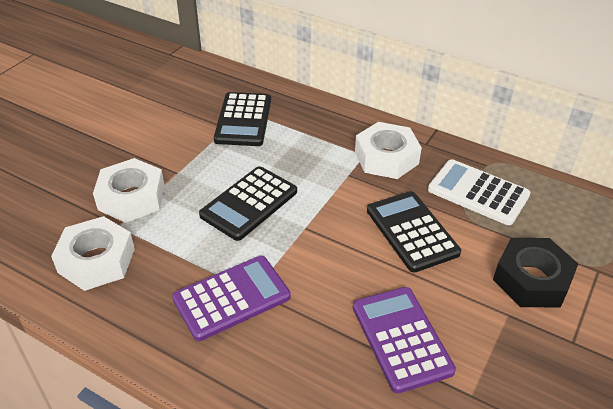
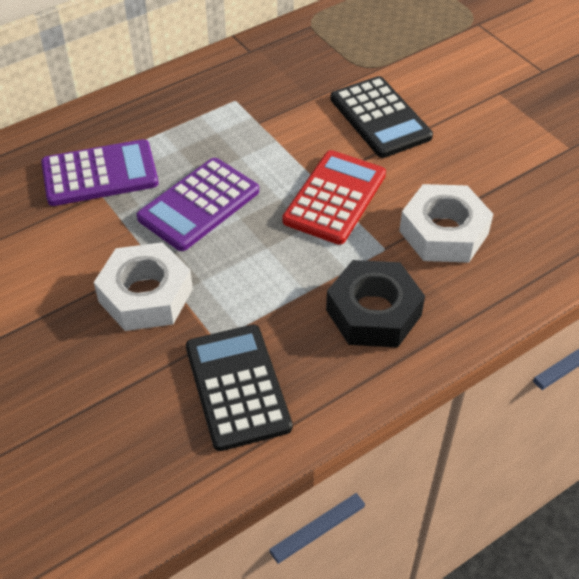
black calculator: 3 -> 2
red calculator: 0 -> 1
white calculator: 1 -> 0
white nut: 3 -> 2

